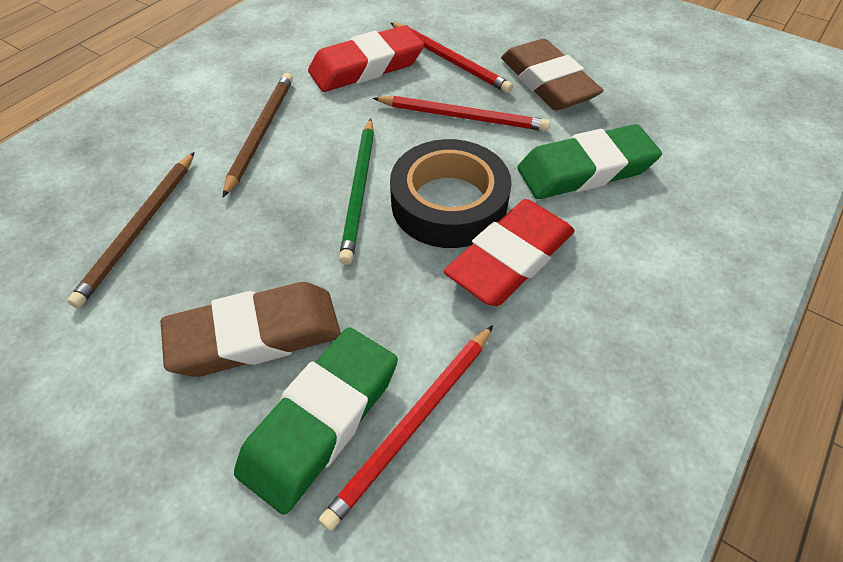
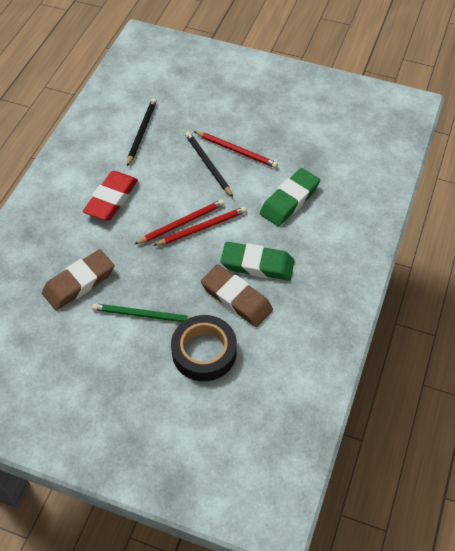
black pencil: 0 -> 2
brown pencil: 2 -> 0
red eraser: 2 -> 1

